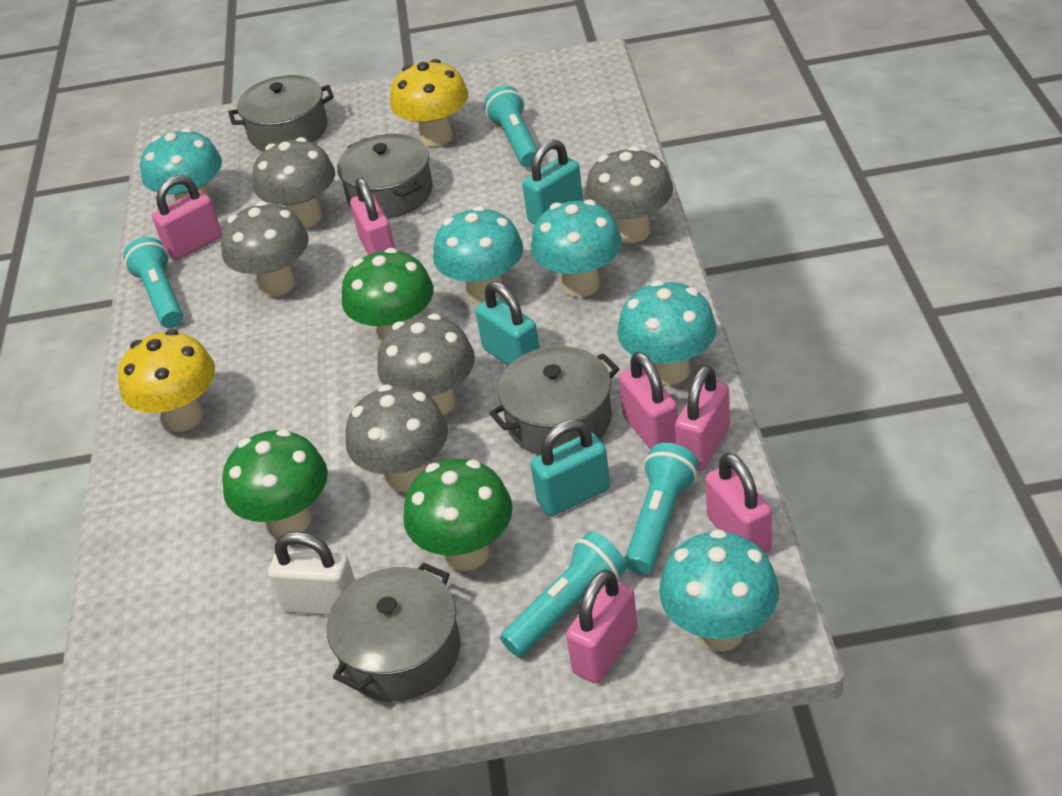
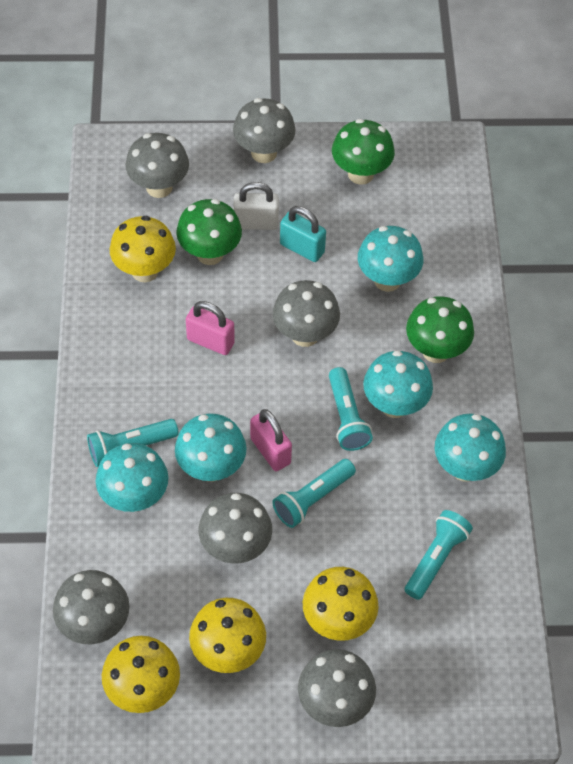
grey mushroom: 5 -> 6
grey pot: 4 -> 0
pink padlock: 6 -> 2
turquoise padlock: 3 -> 1
yellow mushroom: 2 -> 4

